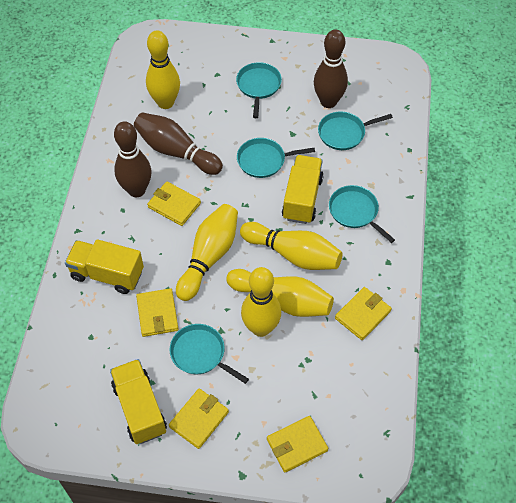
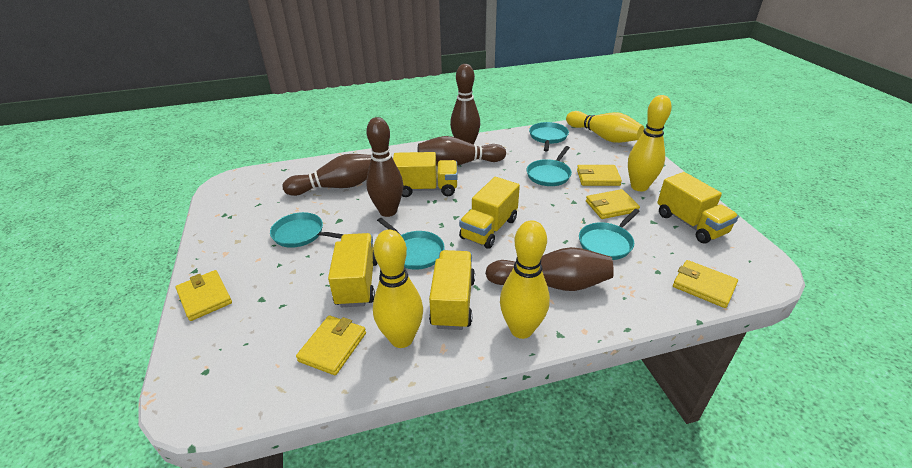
brown bowling pin: 3 -> 5
yellow bowling pin: 5 -> 4
yellow truck: 3 -> 5

